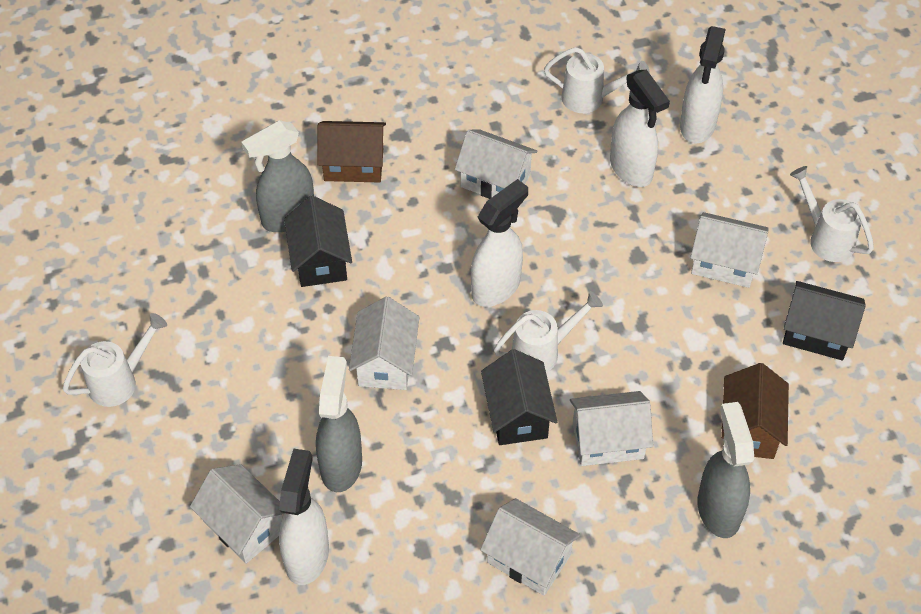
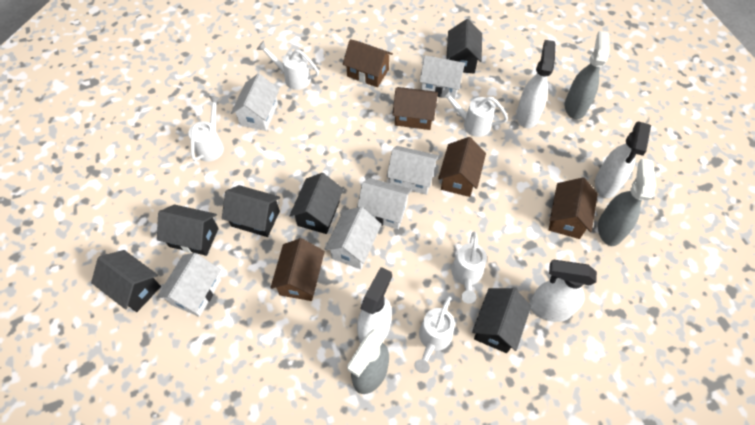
black house: 3 -> 6
brown house: 2 -> 5
white watering can: 4 -> 5

